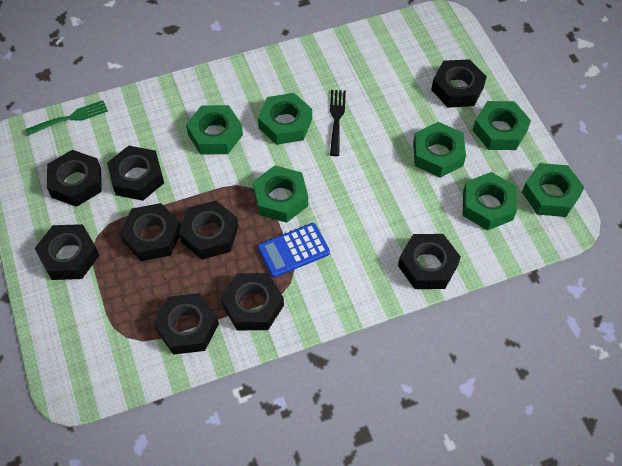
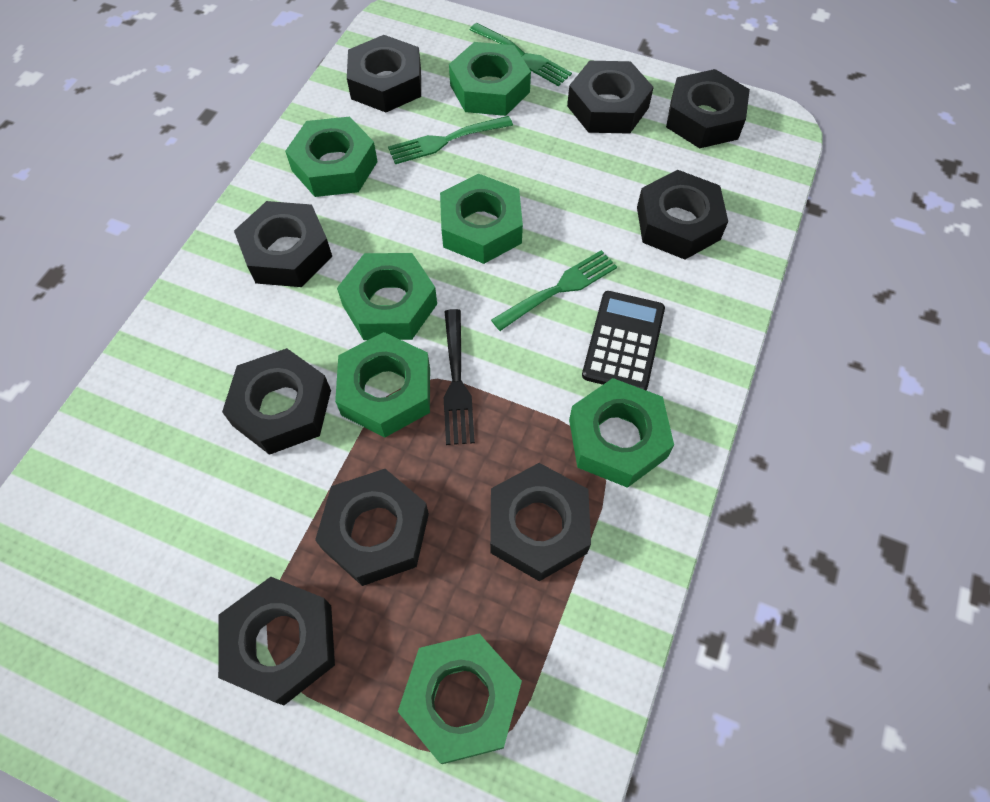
black calculator: 0 -> 1
blue calculator: 1 -> 0
green fork: 1 -> 3

